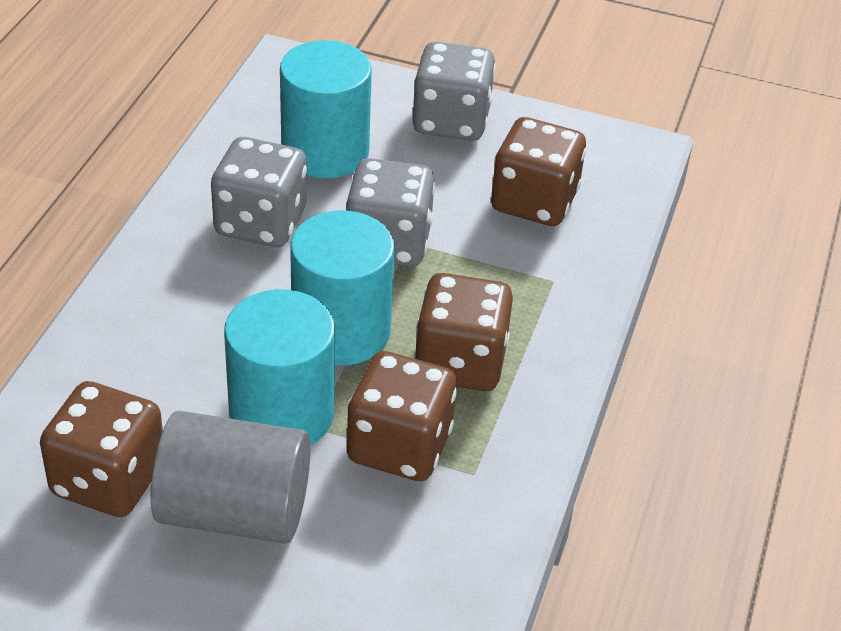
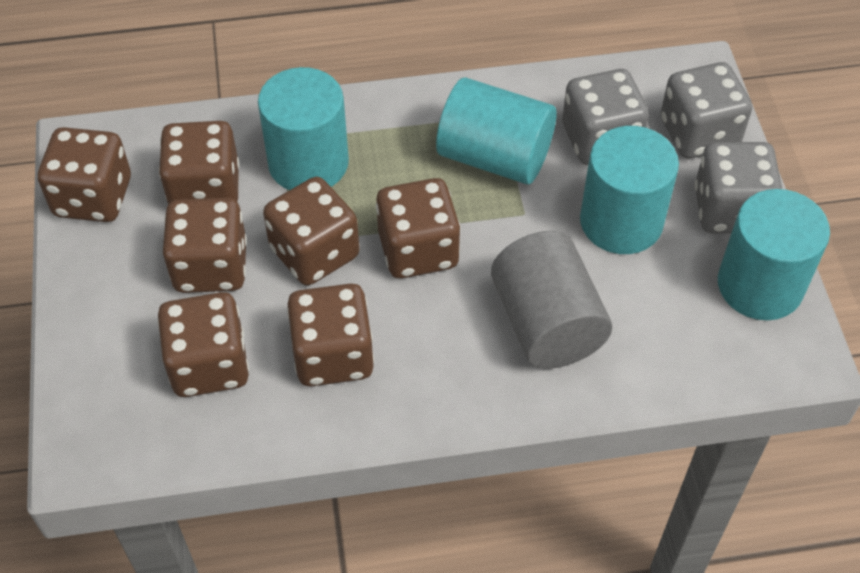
brown dice: 4 -> 7
turquoise cylinder: 3 -> 4

